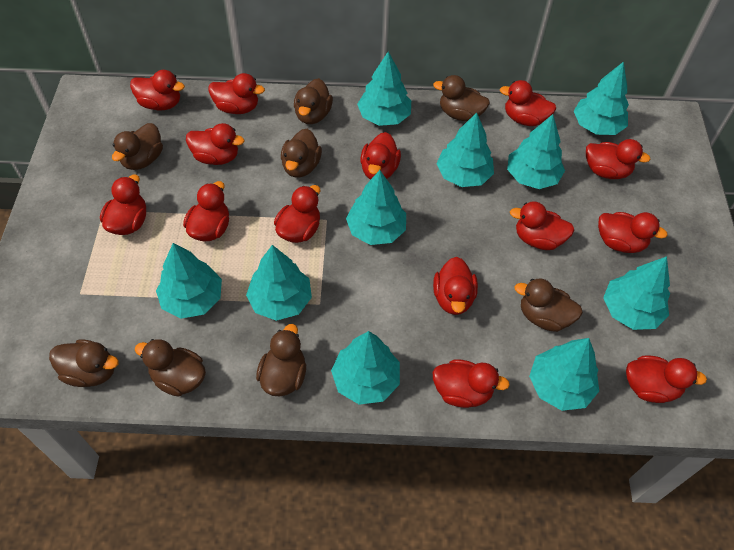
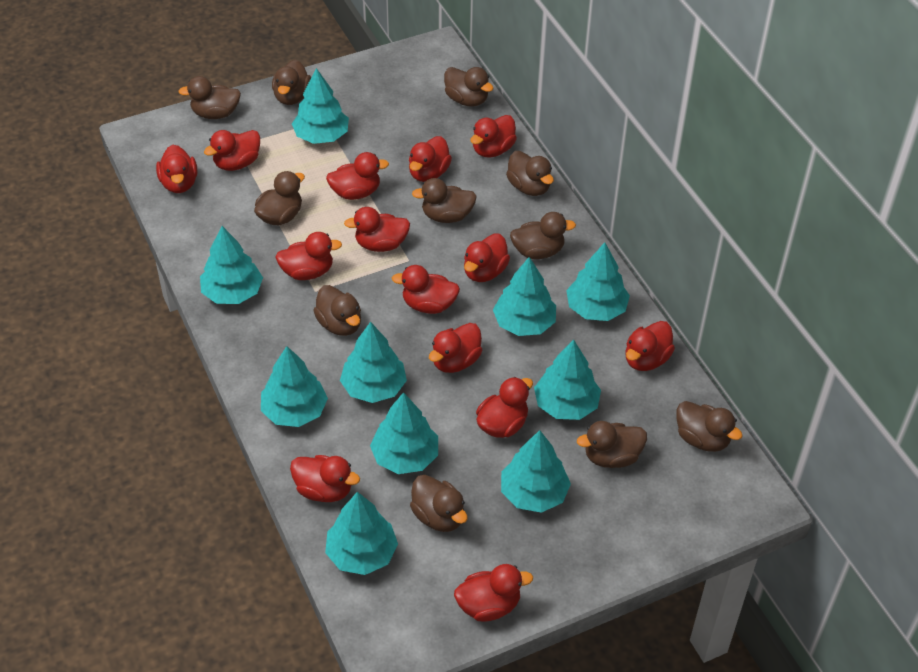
brown duck: 8 -> 11

